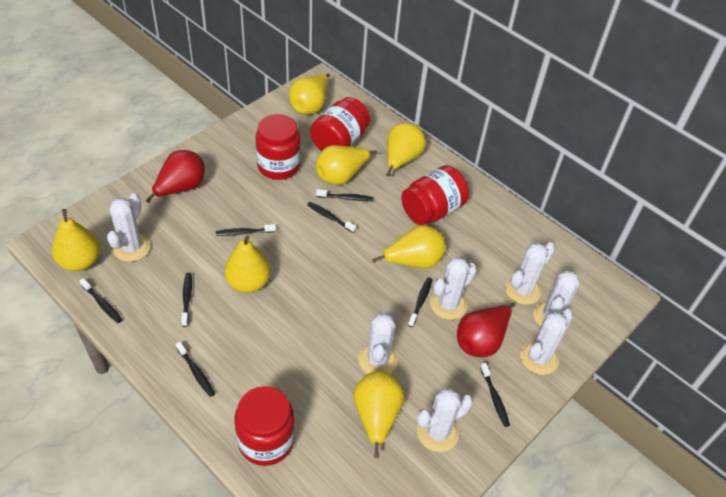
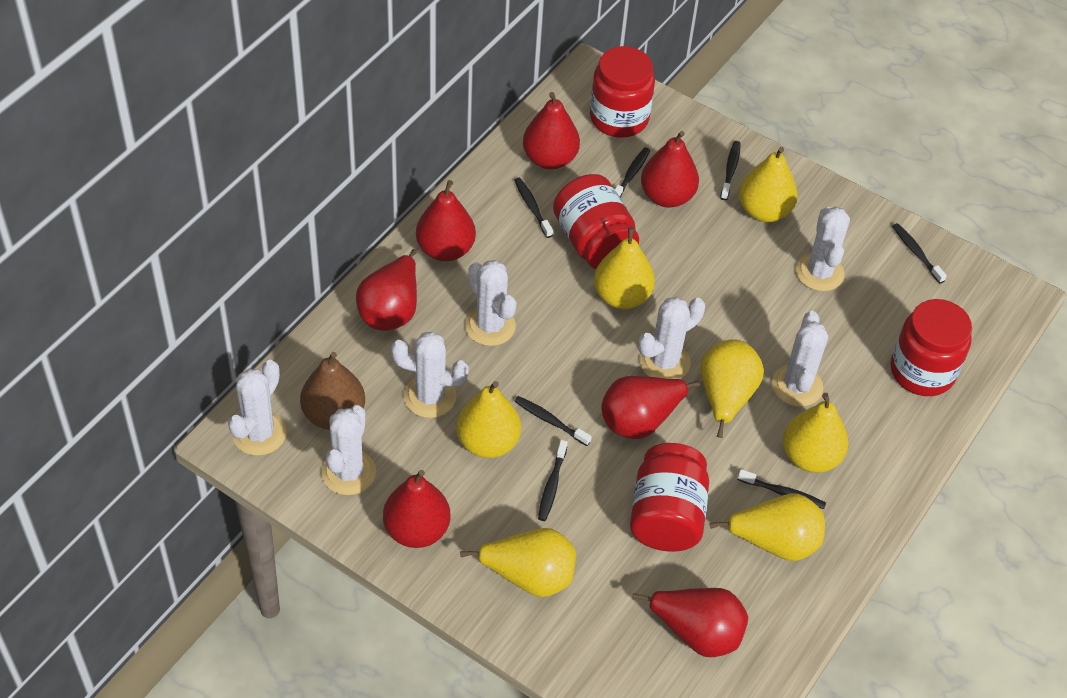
black toothbrush: 8 -> 7
brown pear: 0 -> 1
red pear: 2 -> 7

